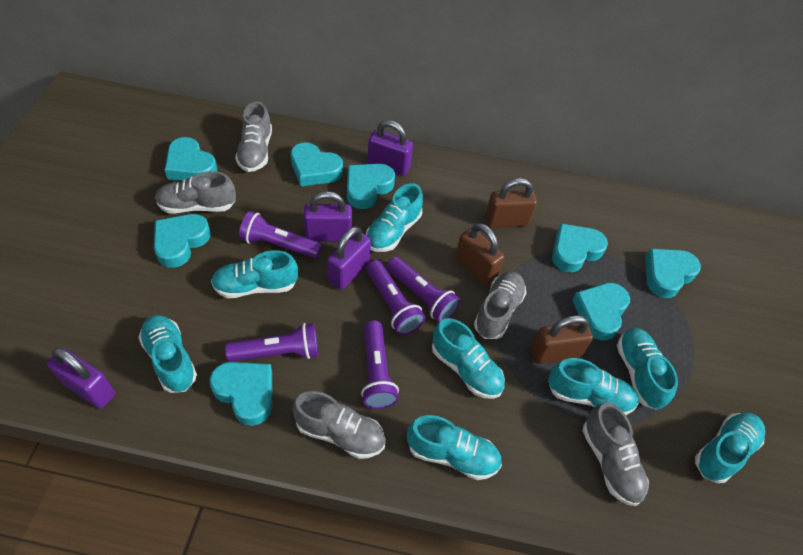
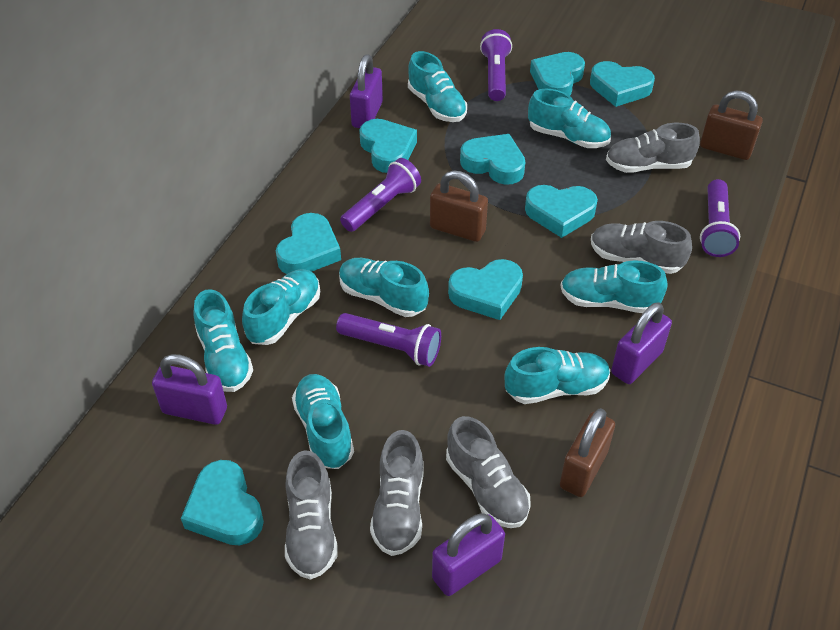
purple flashlight: 5 -> 4

